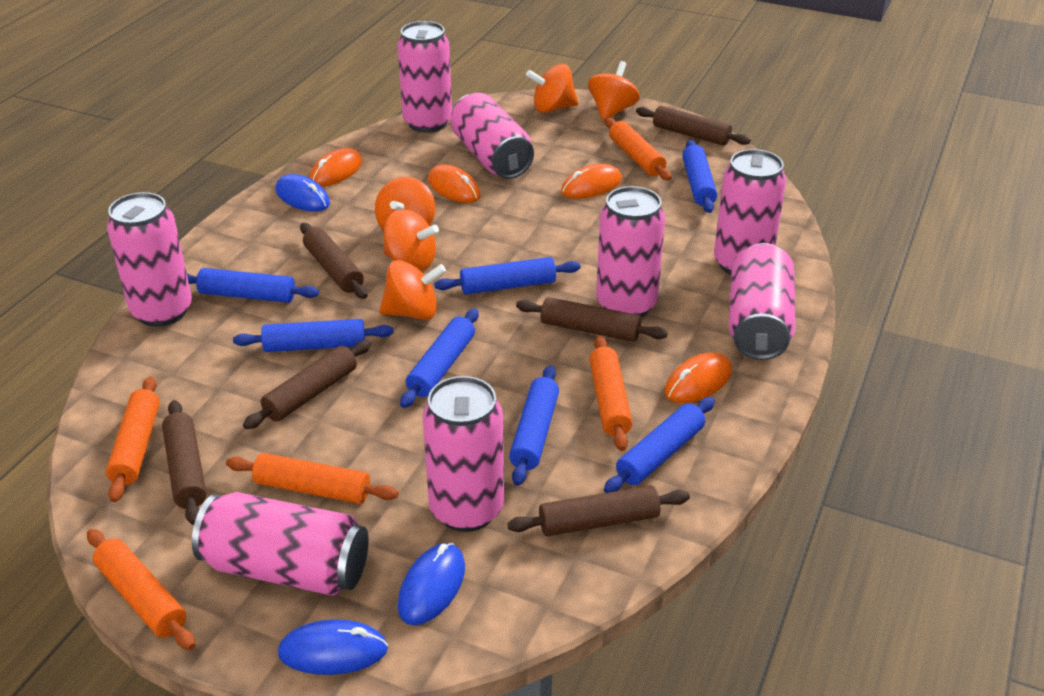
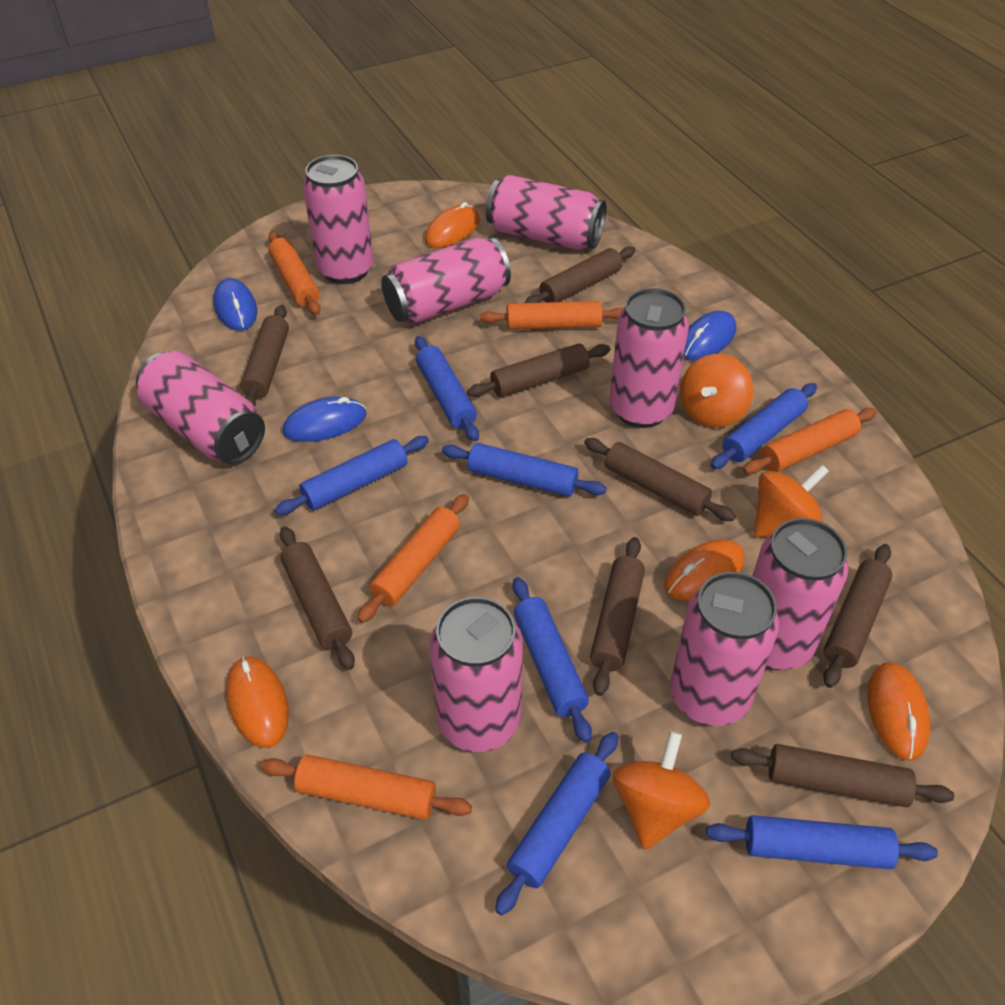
brown rolling pin: 6 -> 8
orange spinning top: 5 -> 3

